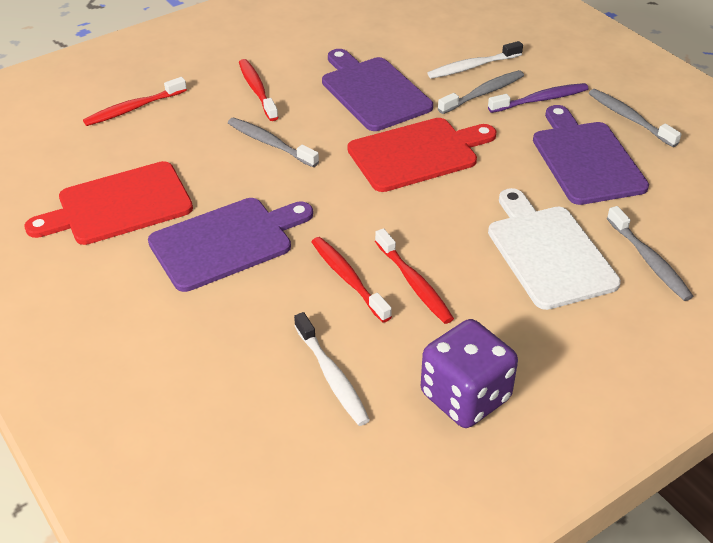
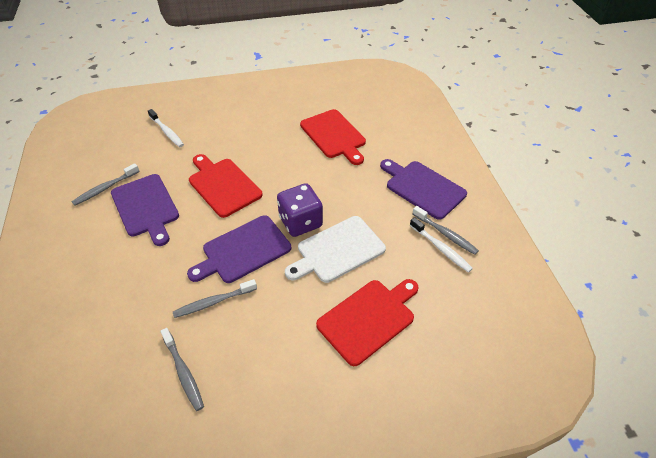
purple toothbrush: 1 -> 0
red cutting board: 2 -> 3
red toothbrush: 4 -> 0

